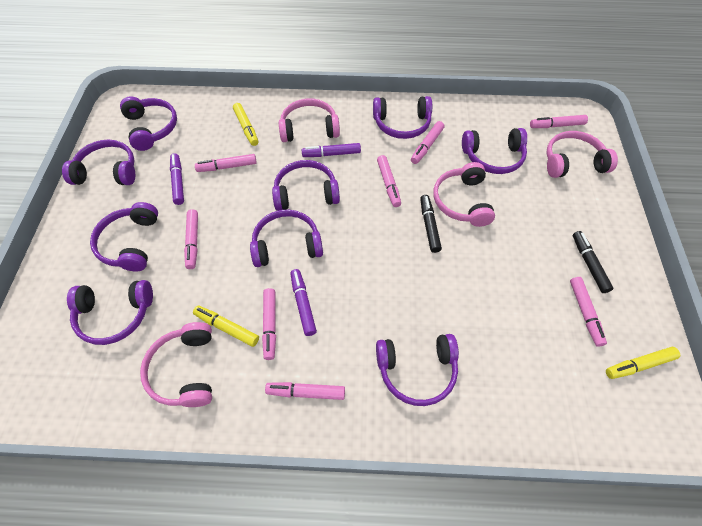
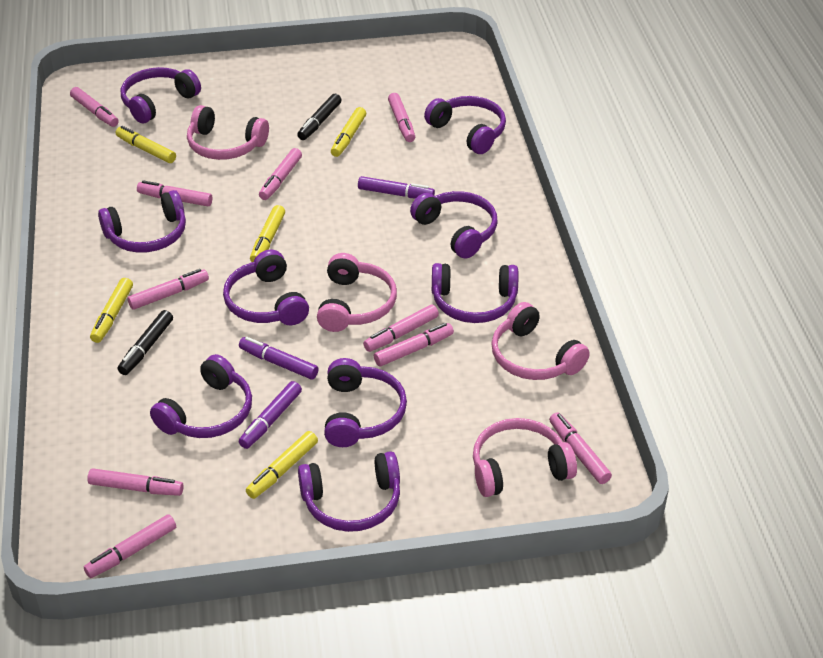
pink marker: 8 -> 10
yellow marker: 3 -> 5

